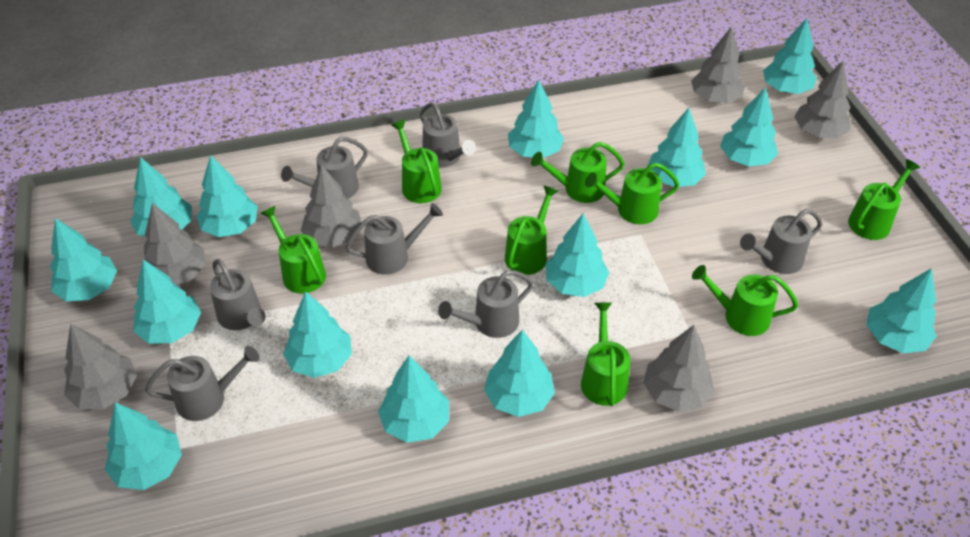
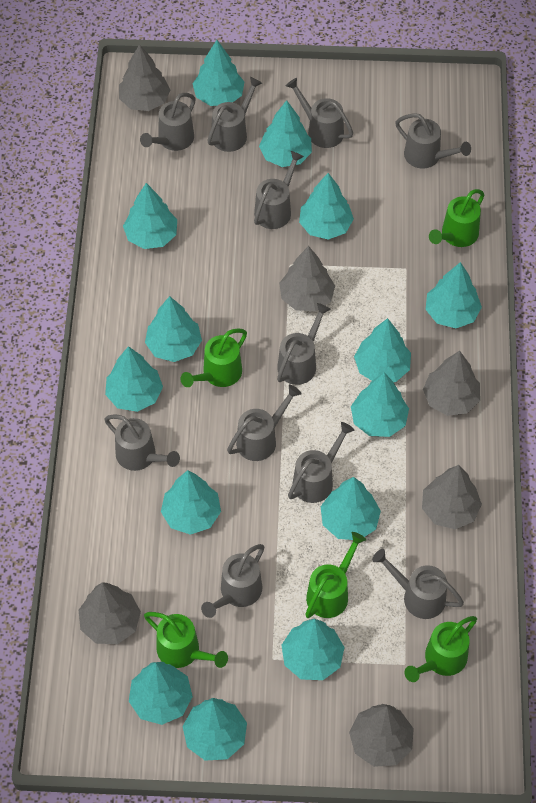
green watering can: 8 -> 5
grey watering can: 7 -> 11

